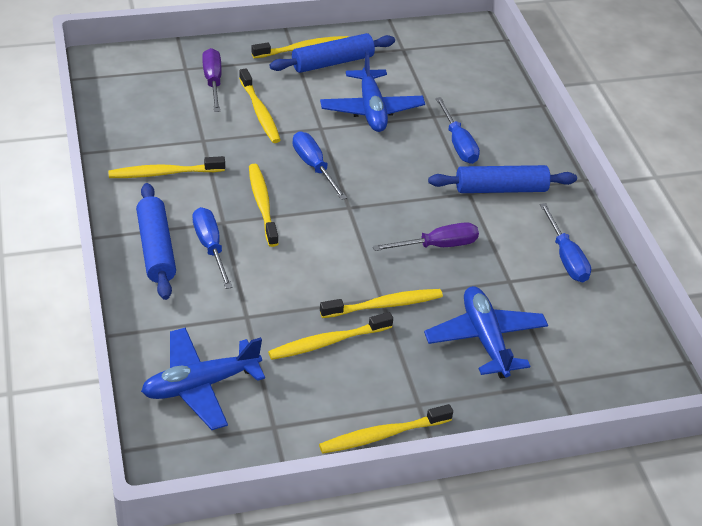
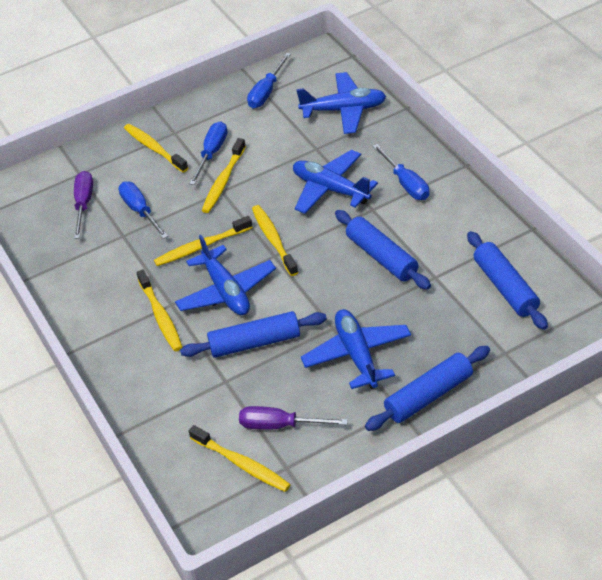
blue plane: 3 -> 4
blue rolling pin: 3 -> 4
yellow toothbrush: 7 -> 6

